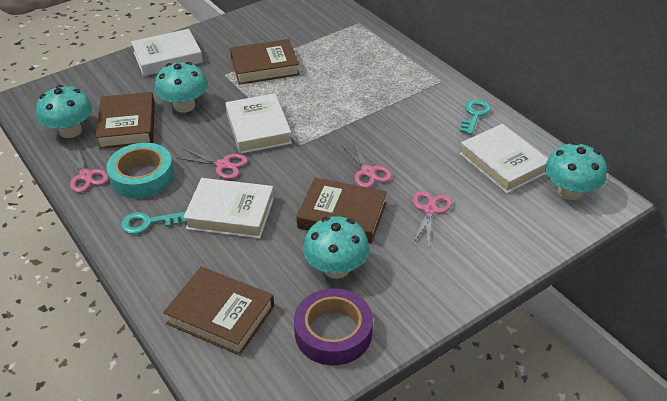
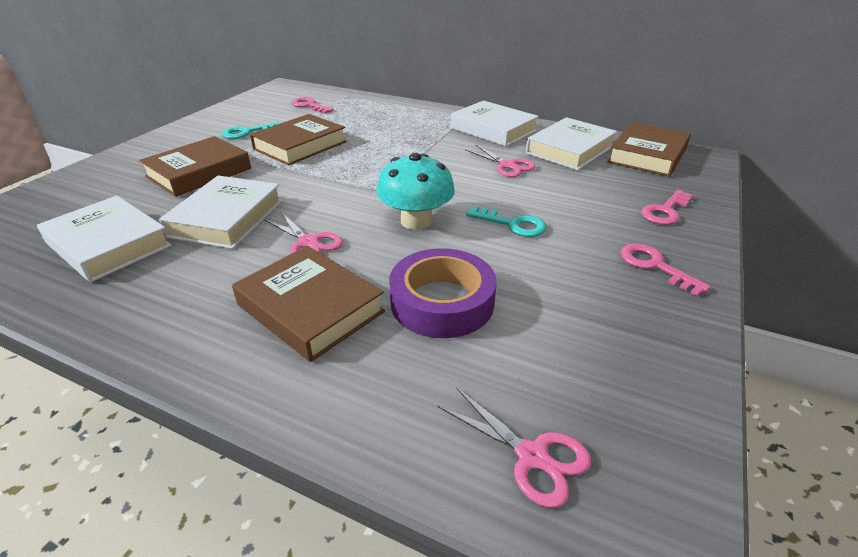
pink key: 0 -> 3
pink scissors: 4 -> 3
turquoise mushroom: 4 -> 1
turquoise tape: 1 -> 0

